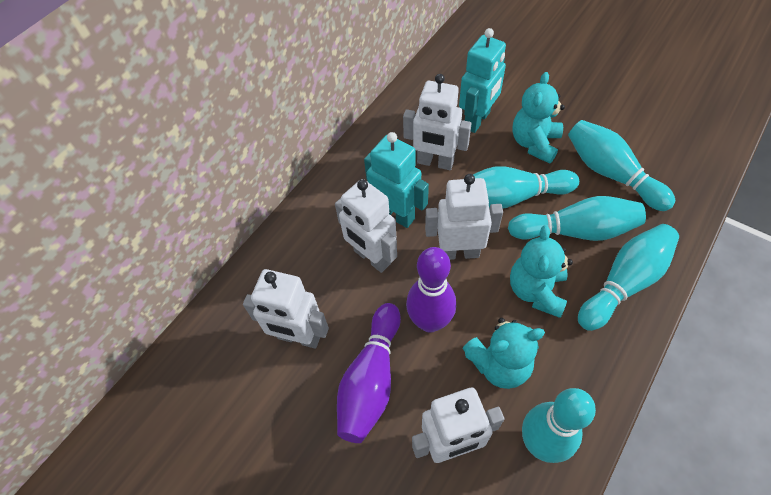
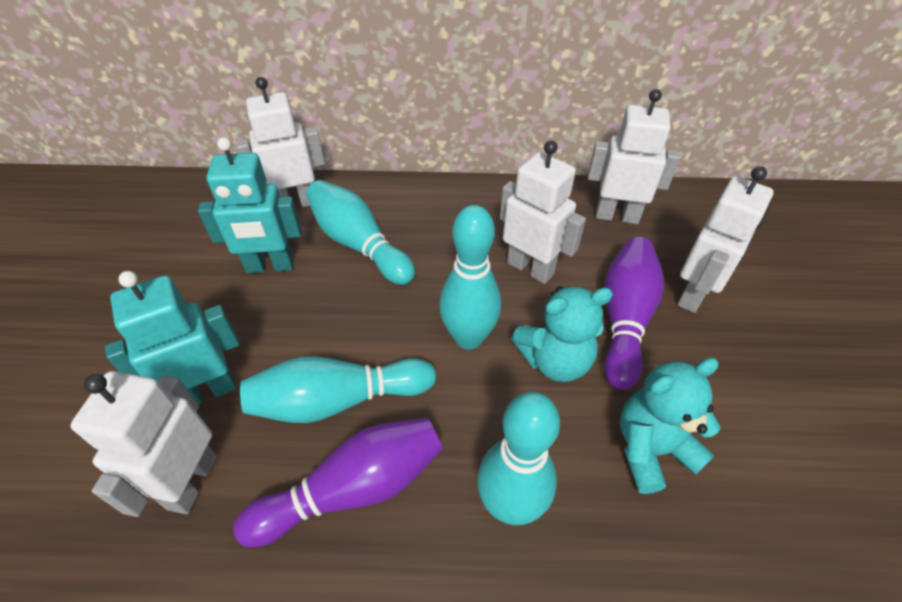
turquoise bowling pin: 5 -> 4
turquoise teddy bear: 3 -> 2

